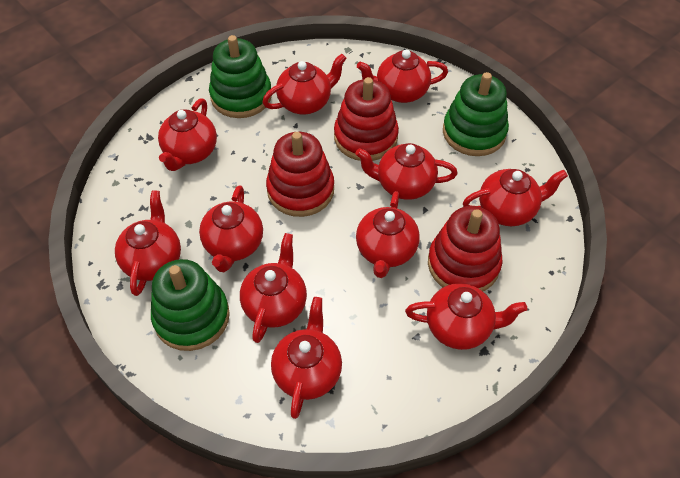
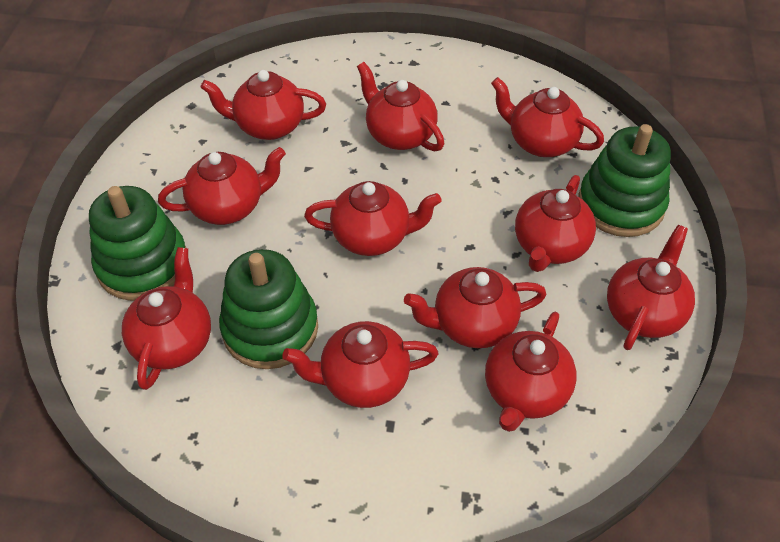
red stacking toy: 3 -> 0

